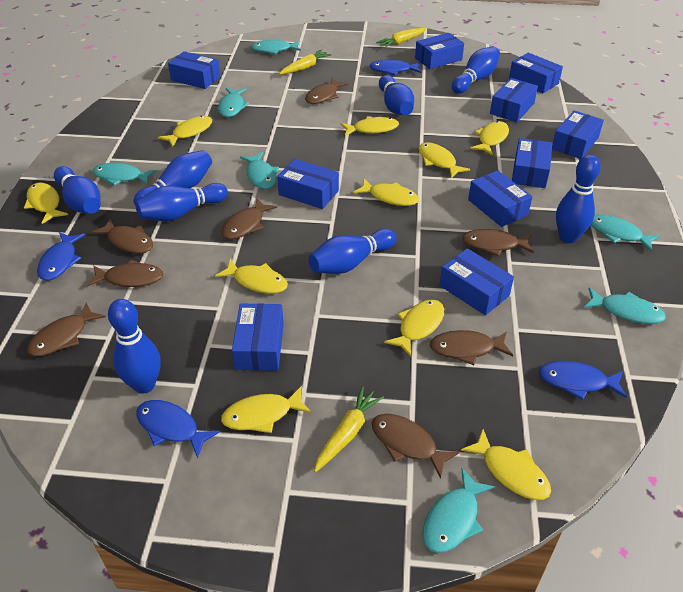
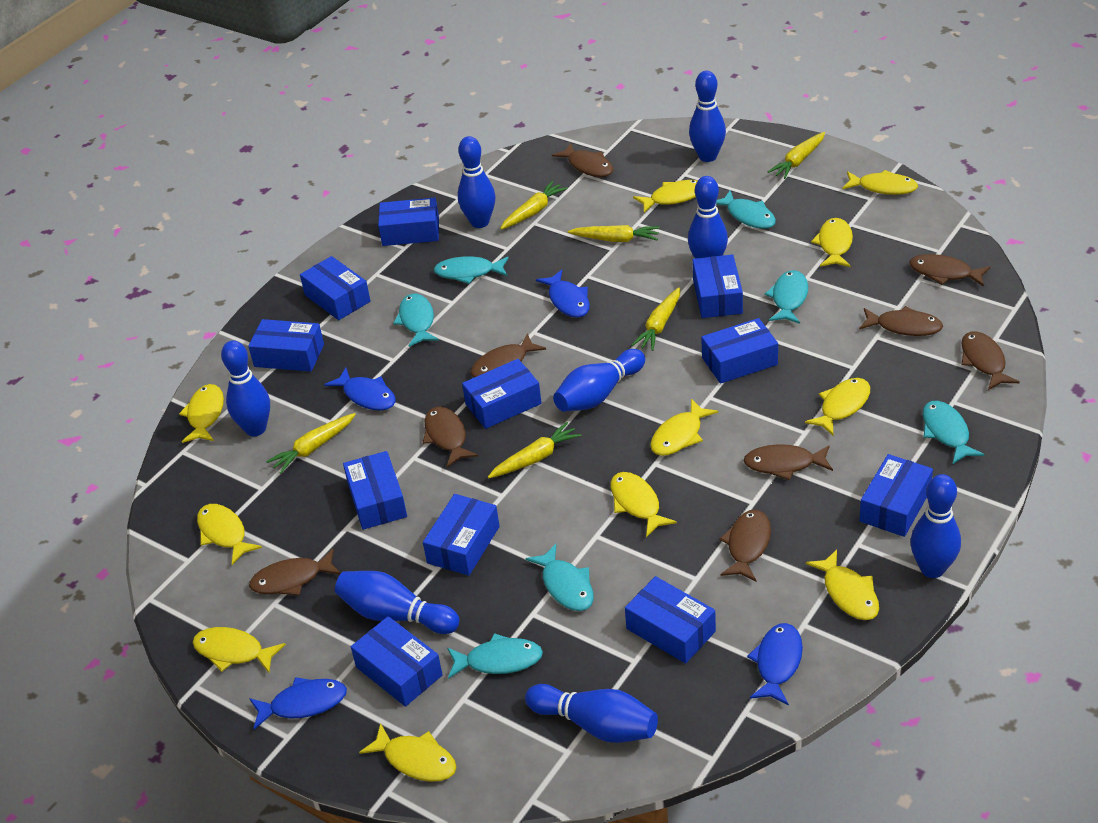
blue box: 10 -> 11
brown fish: 8 -> 9
yellow carrot: 3 -> 6
yellow fish: 10 -> 11

